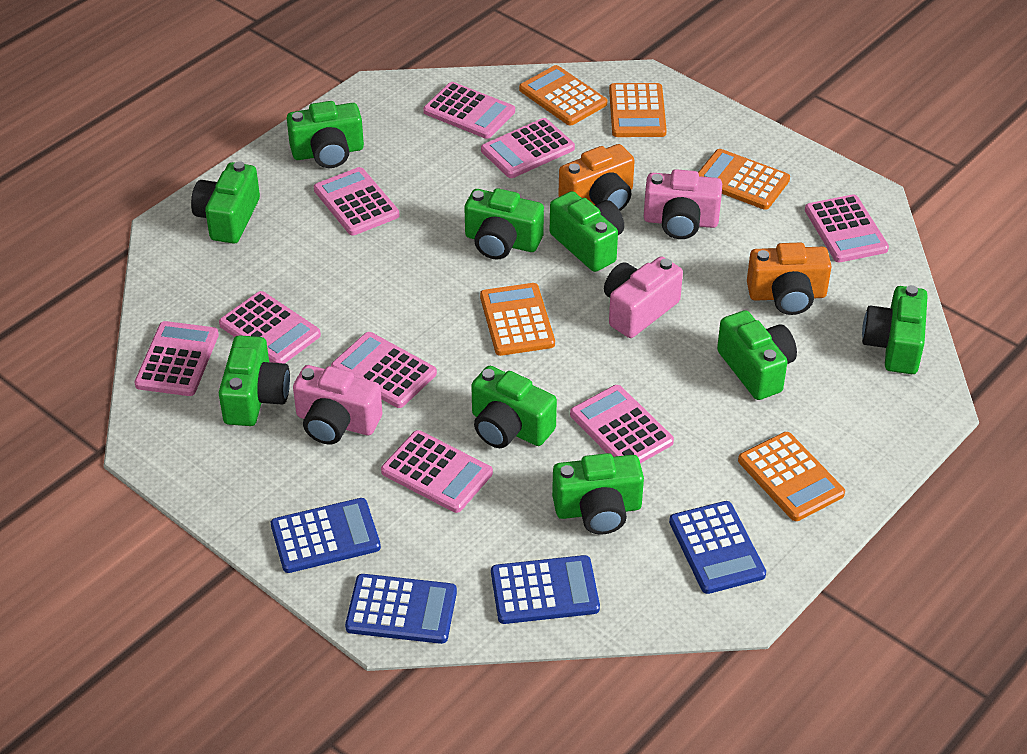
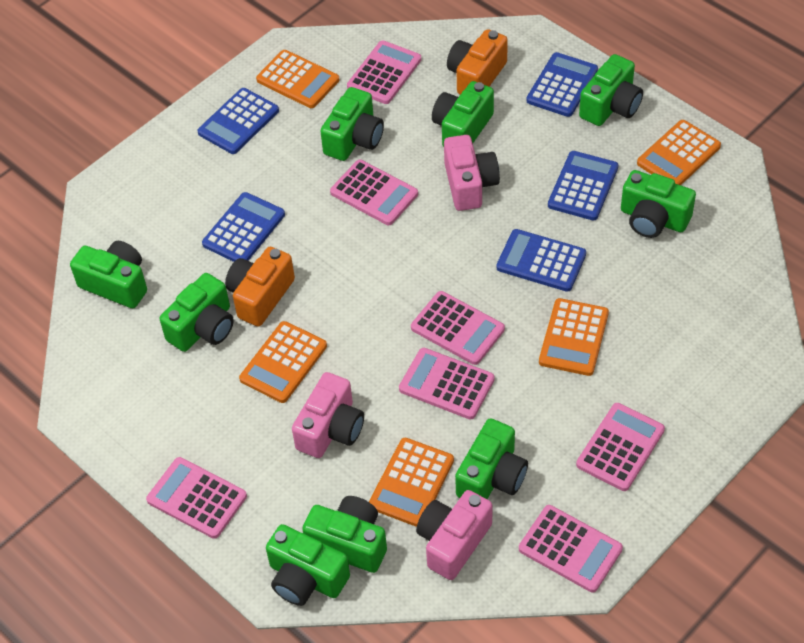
blue calculator: 4 -> 5
pink calculator: 9 -> 7

